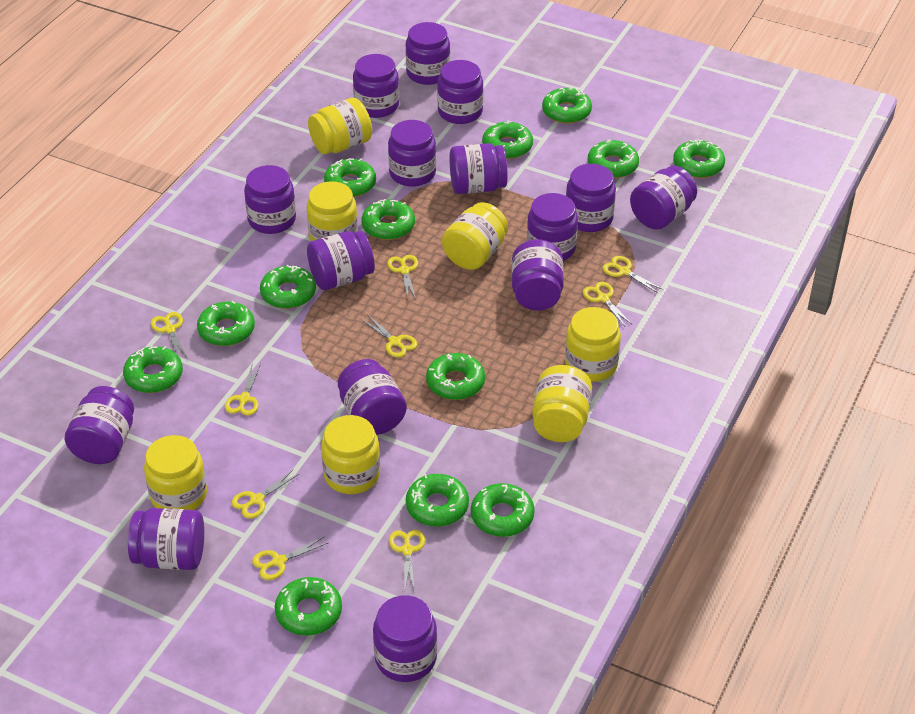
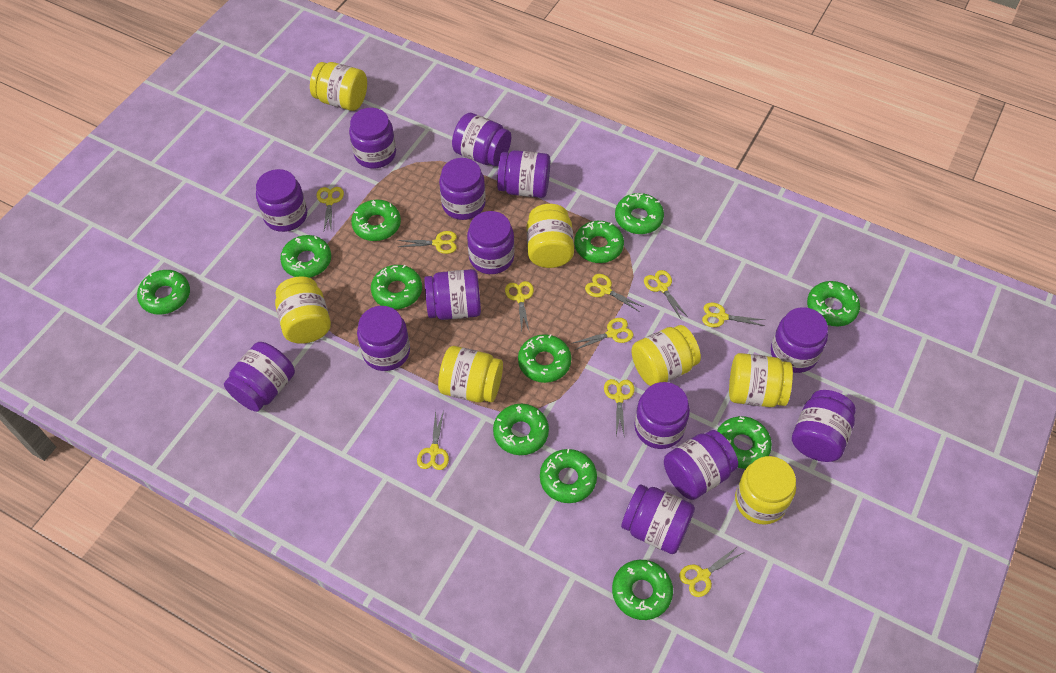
green donut: 13 -> 12
purple jar: 15 -> 14
yellow scissors: 9 -> 10

